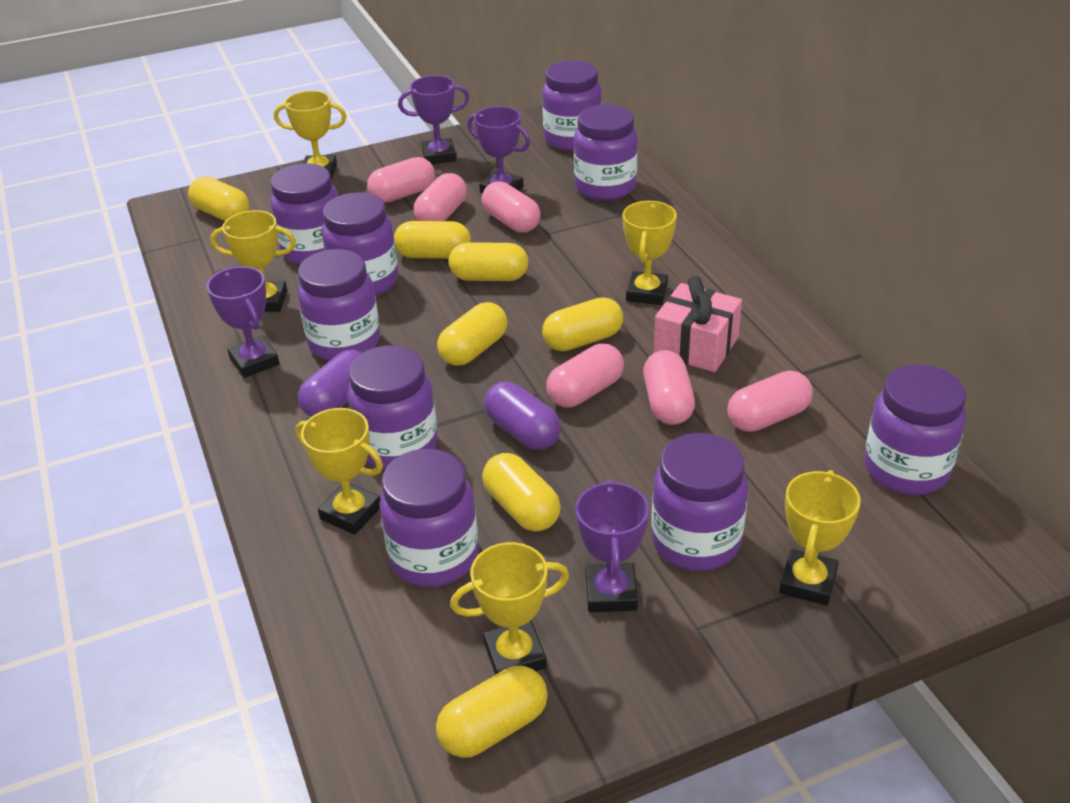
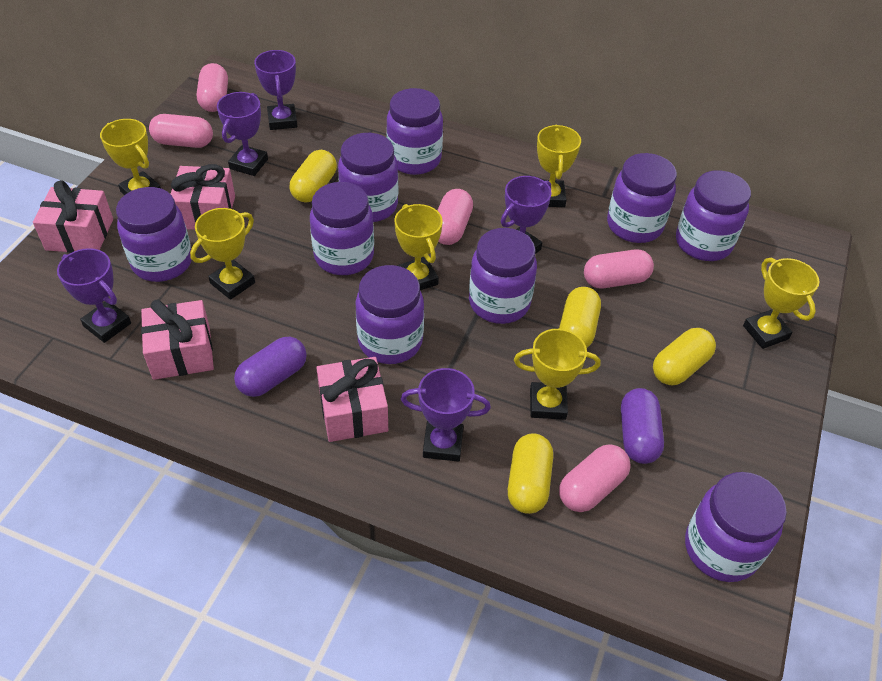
pink capsule: 6 -> 5
pink gift: 1 -> 4
purple trophy: 4 -> 5
yellow capsule: 7 -> 4

